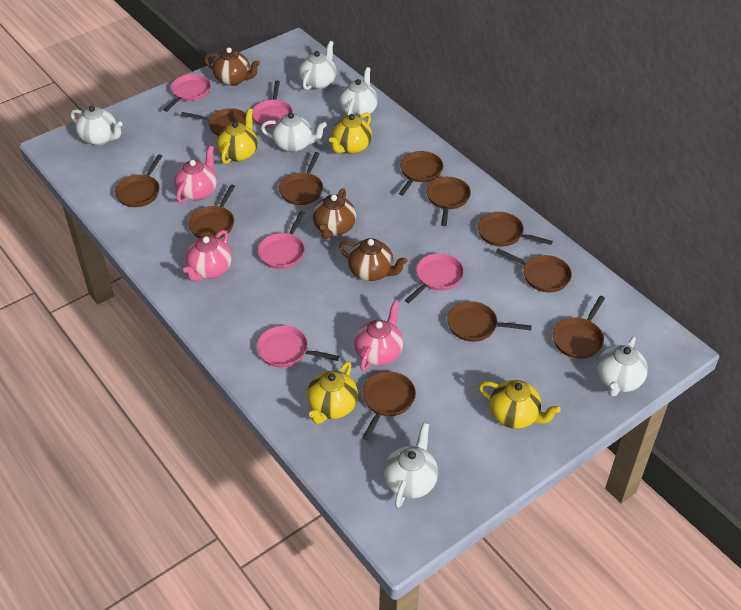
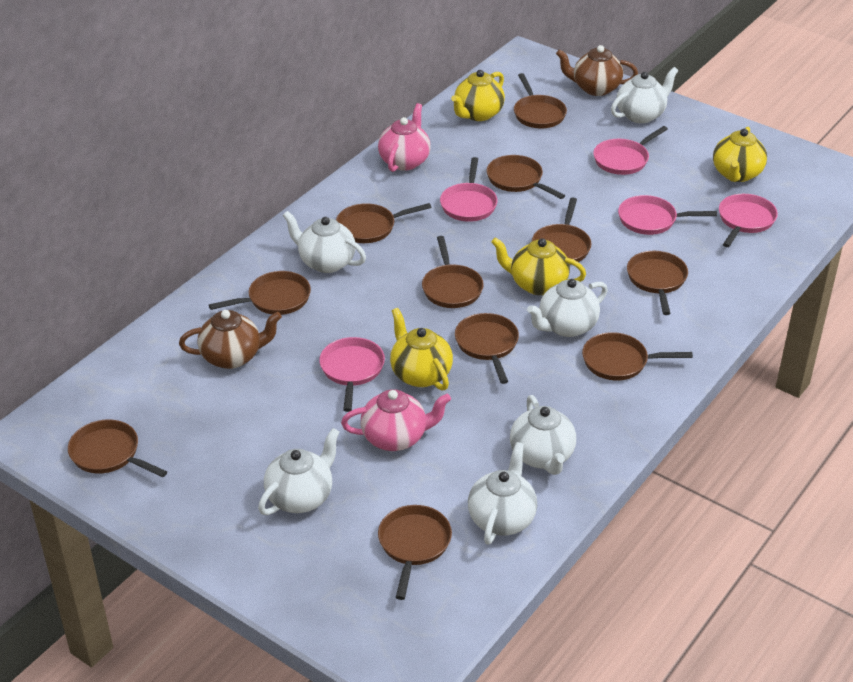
brown teapot: 3 -> 2
pink teapot: 3 -> 2

